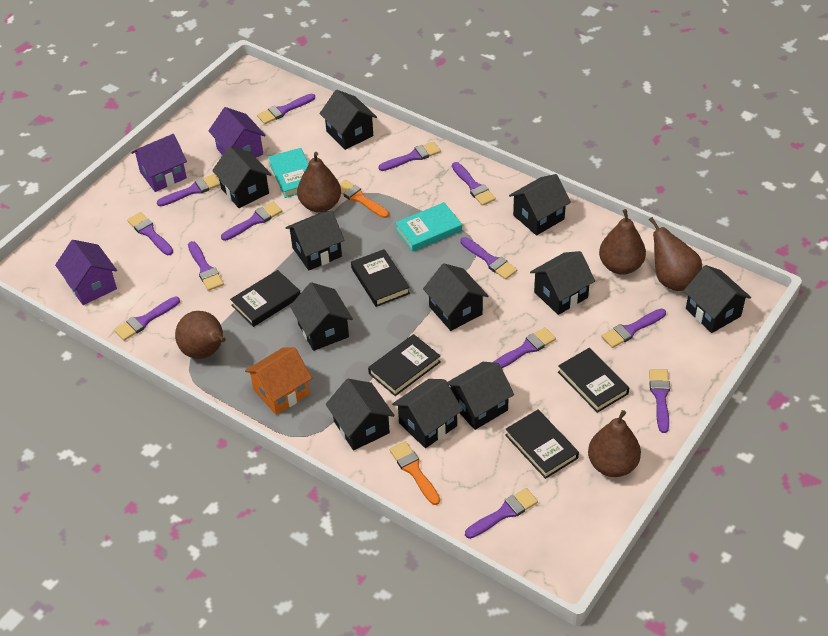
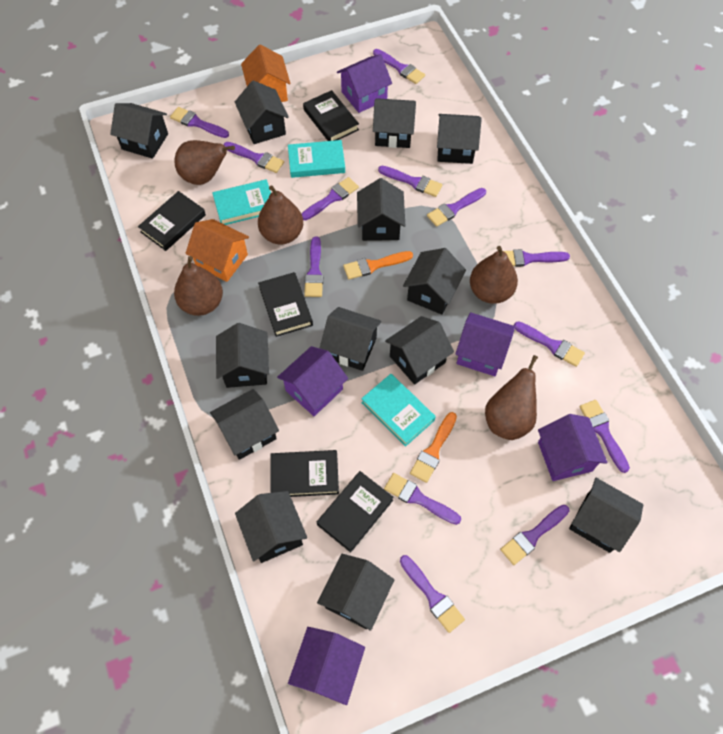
black house: 11 -> 13
orange house: 1 -> 2
purple house: 3 -> 5
turquoise book: 2 -> 3

